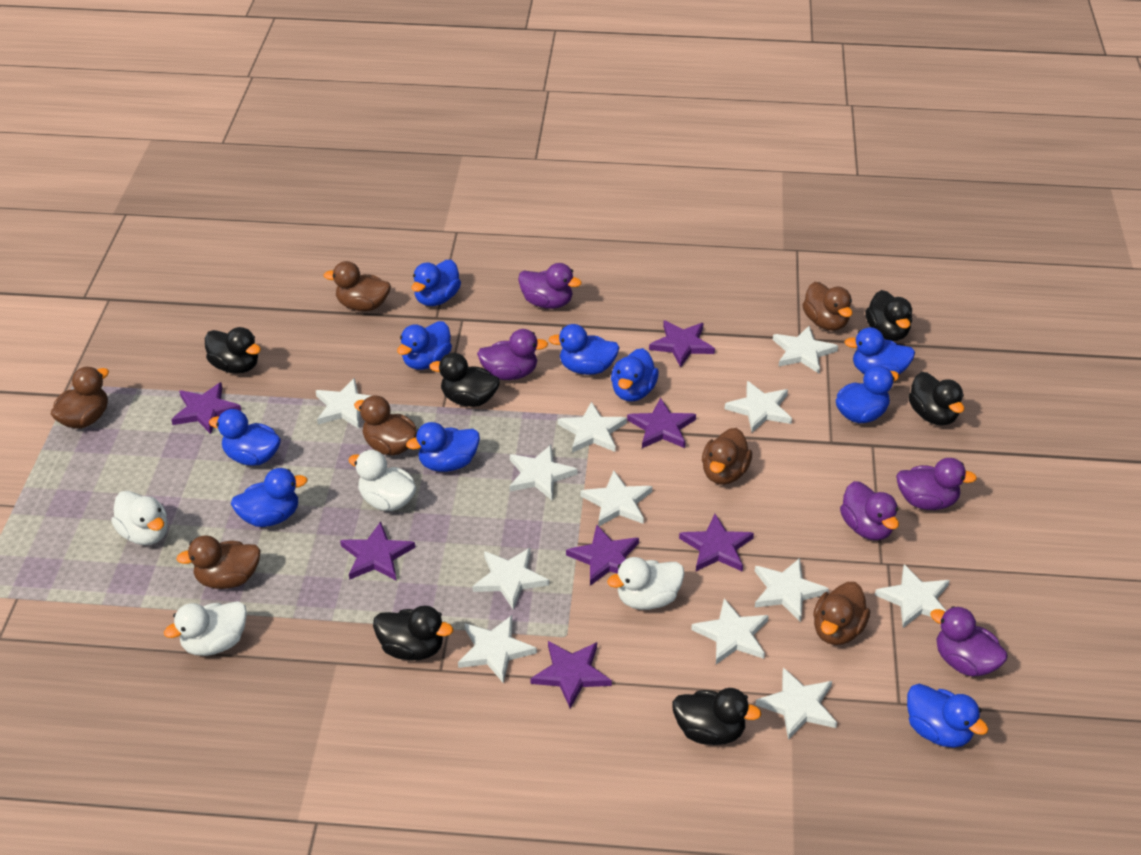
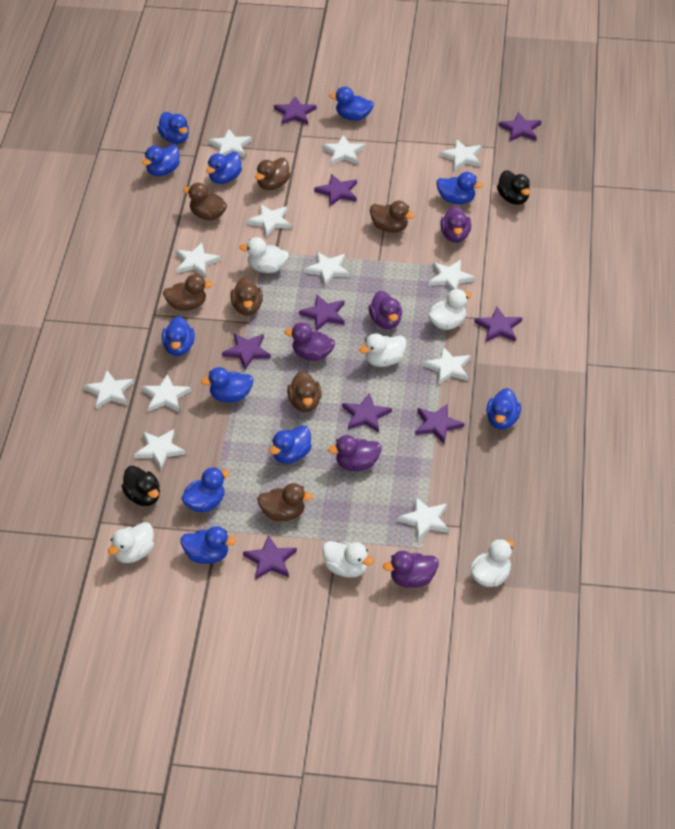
black duck: 6 -> 2
blue duck: 10 -> 11
purple star: 7 -> 9
white duck: 4 -> 6

